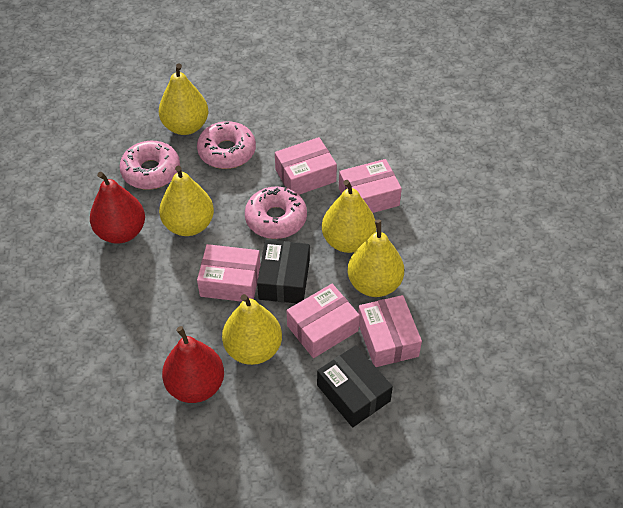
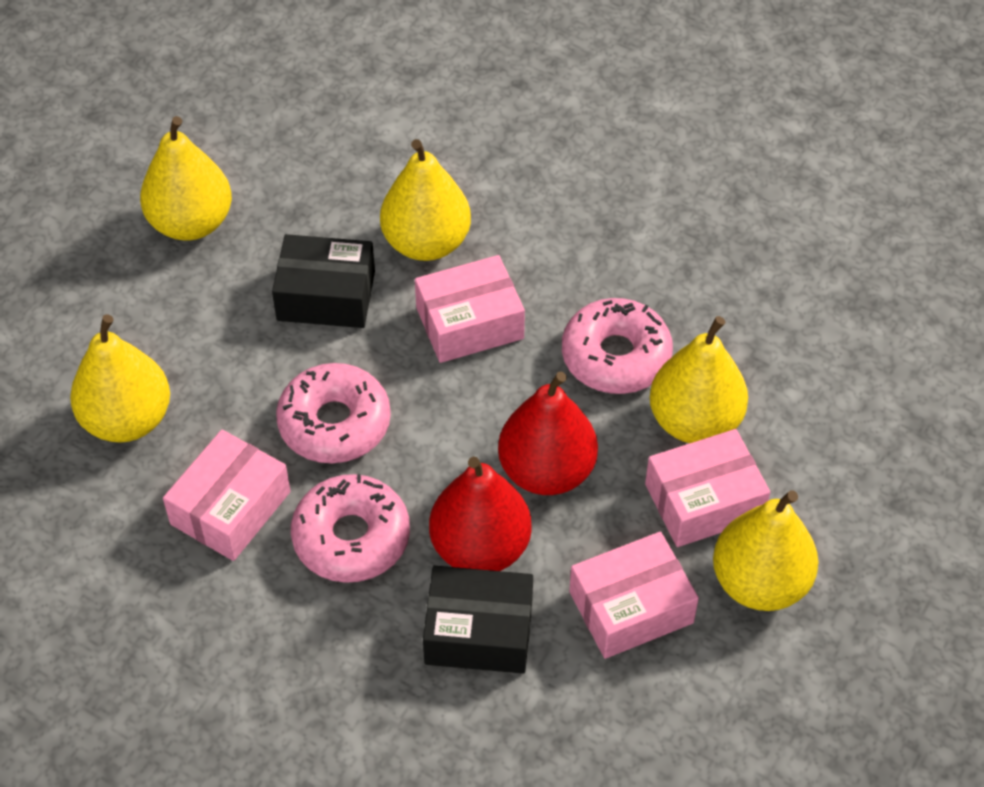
pink box: 5 -> 4

